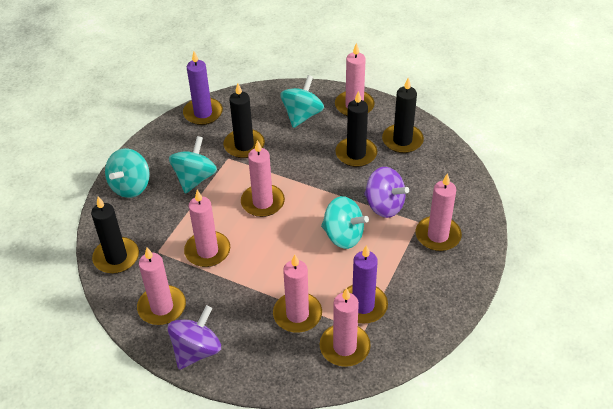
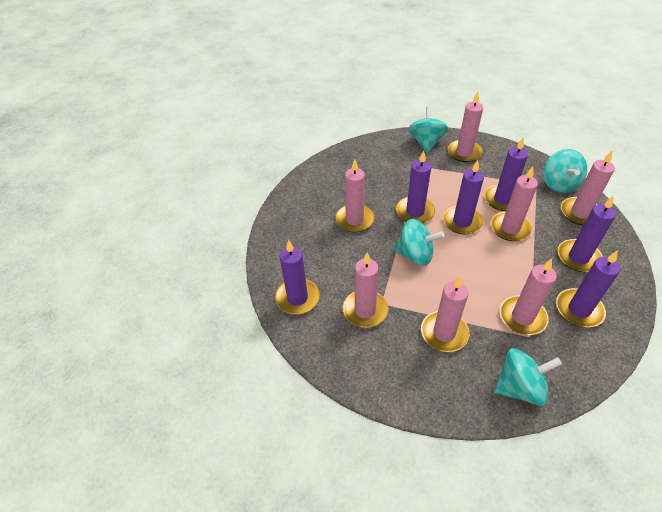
black candle: 4 -> 0
purple candle: 2 -> 6
purple spinning top: 2 -> 0

